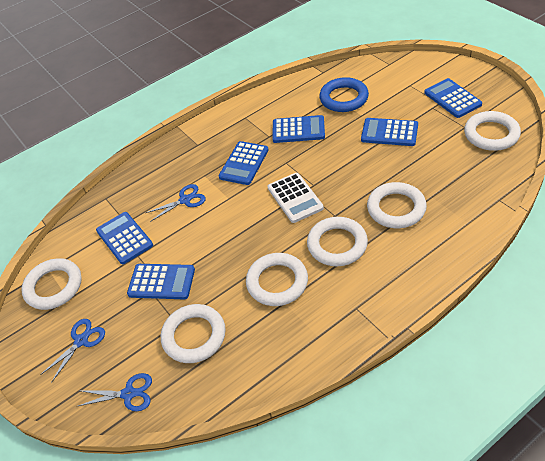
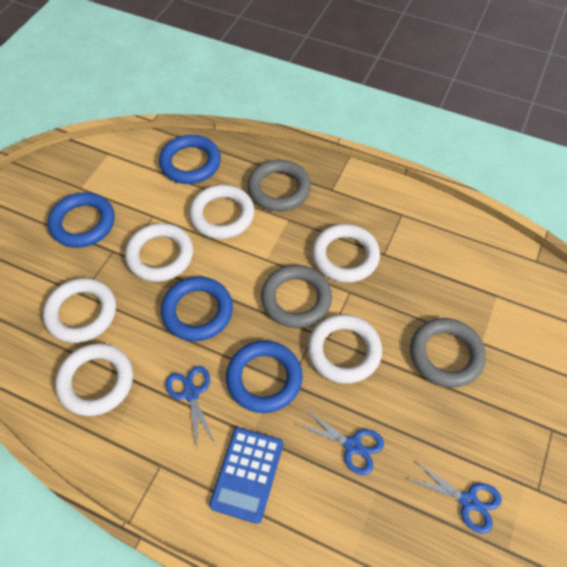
blue calculator: 6 -> 1
blue ring: 1 -> 4
grey ring: 0 -> 3
white calculator: 1 -> 0

